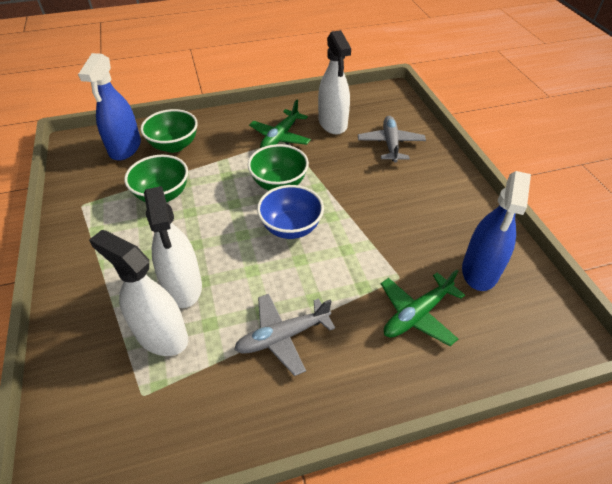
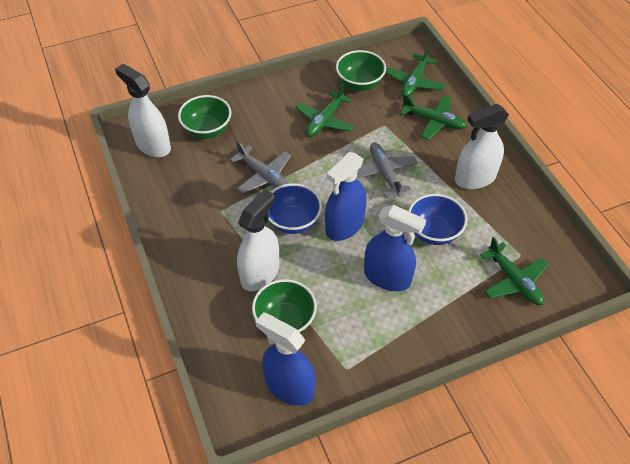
blue bowl: 1 -> 2
blue spray bottle: 2 -> 3
green plane: 2 -> 4

